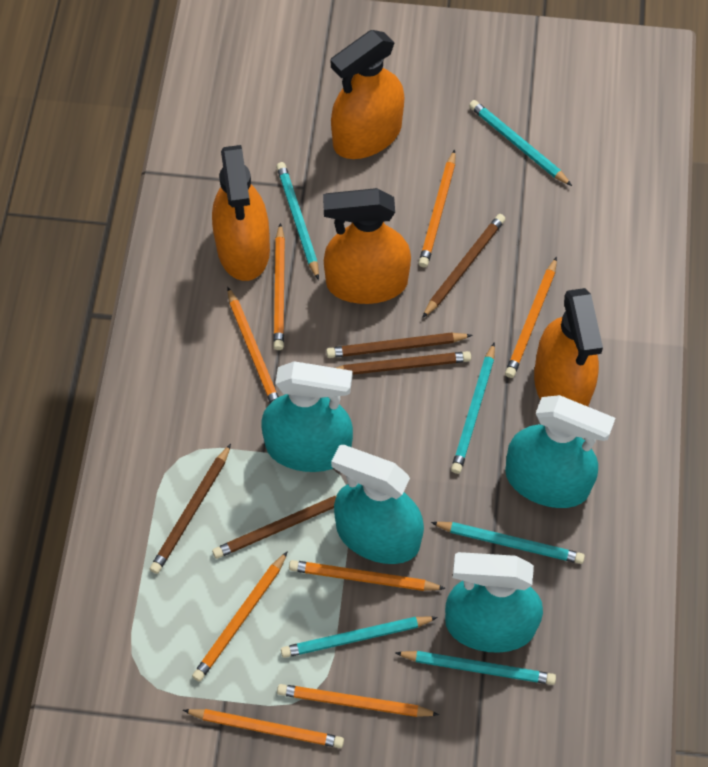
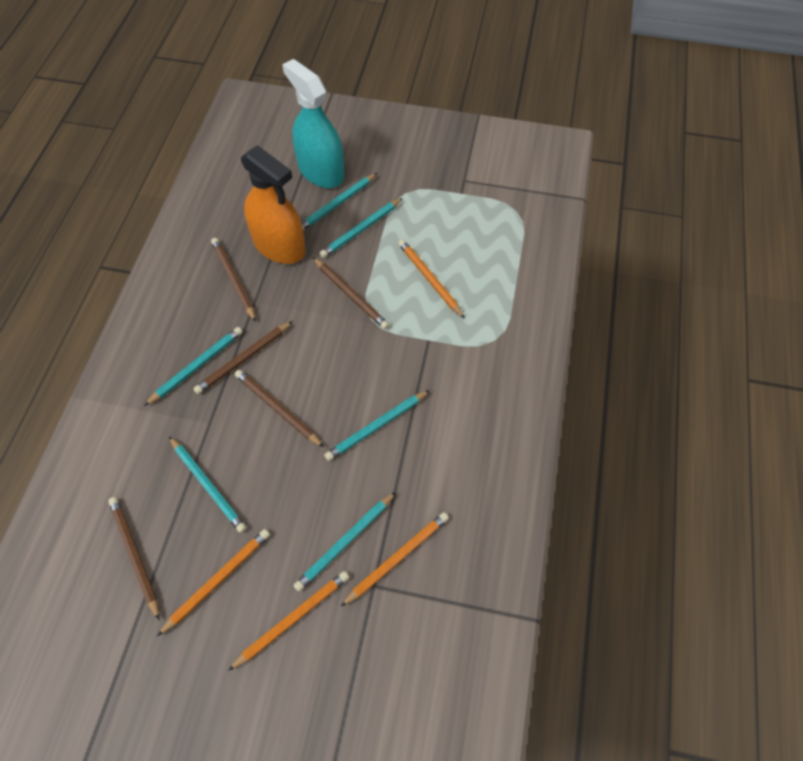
orange pencil: 8 -> 4
orange spray bottle: 4 -> 1
turquoise spray bottle: 4 -> 1

